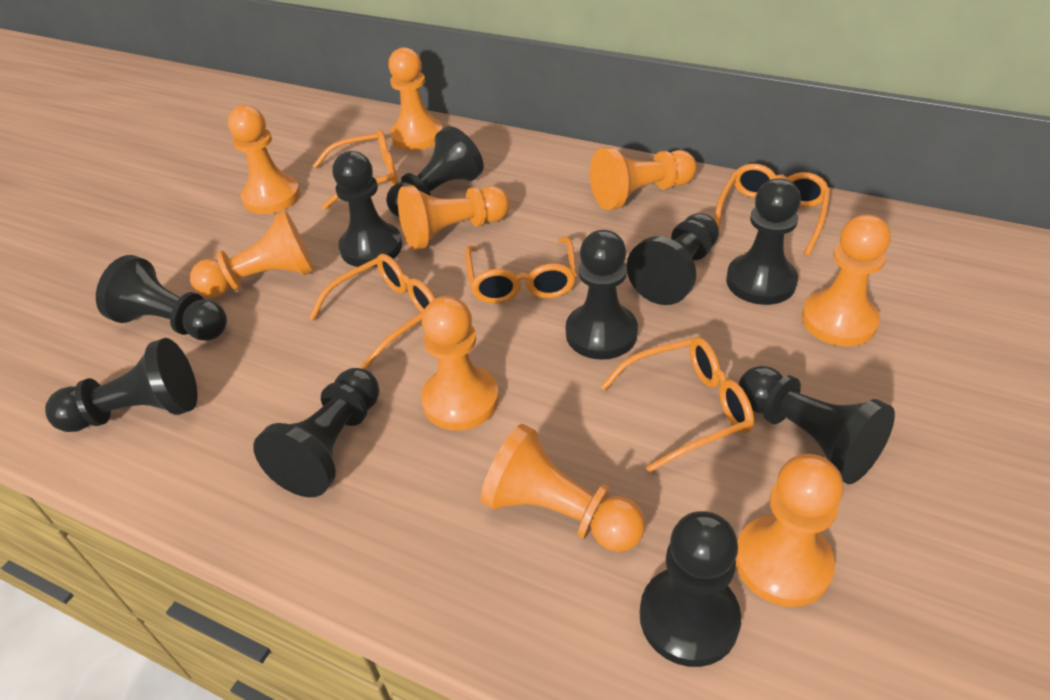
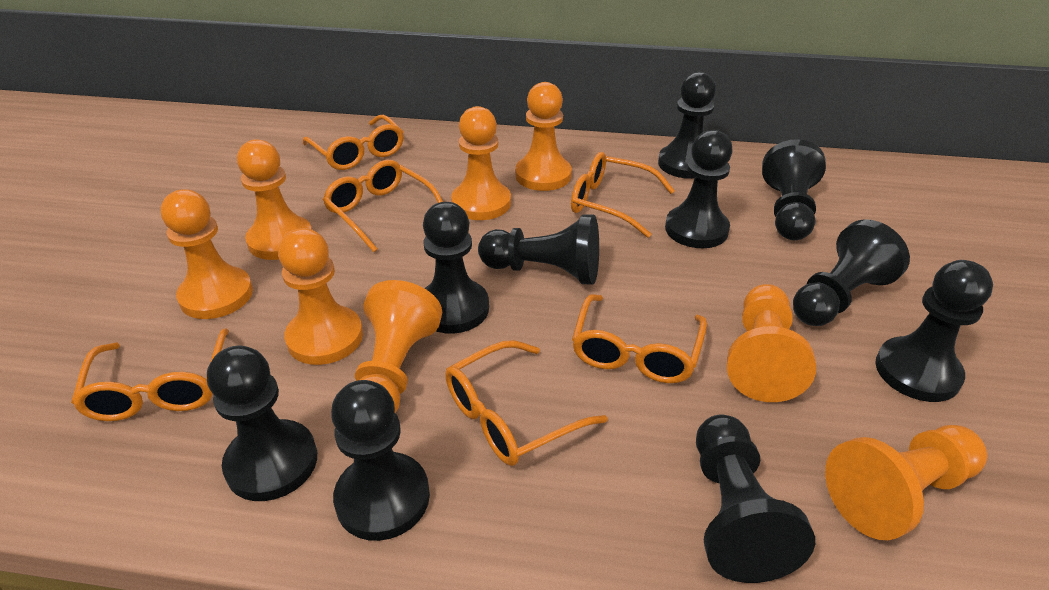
orange glasses: 5 -> 6
orange pawn: 9 -> 8

